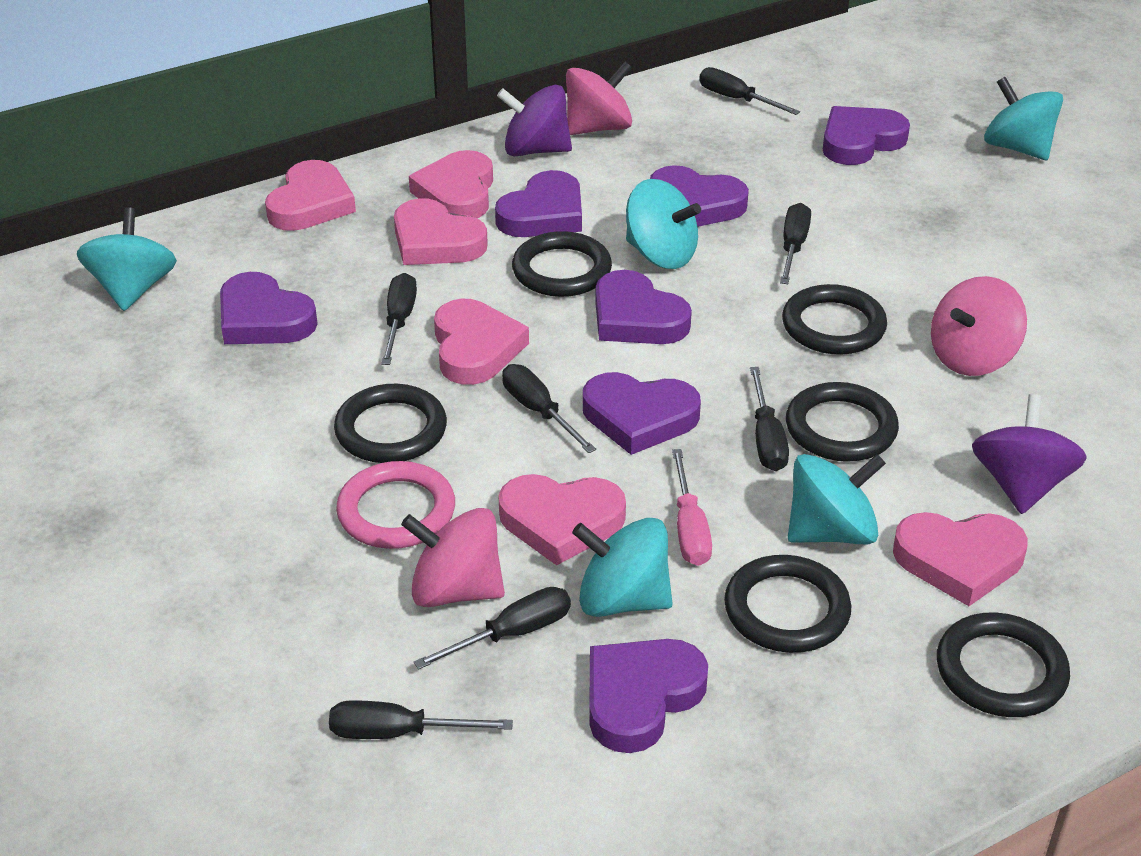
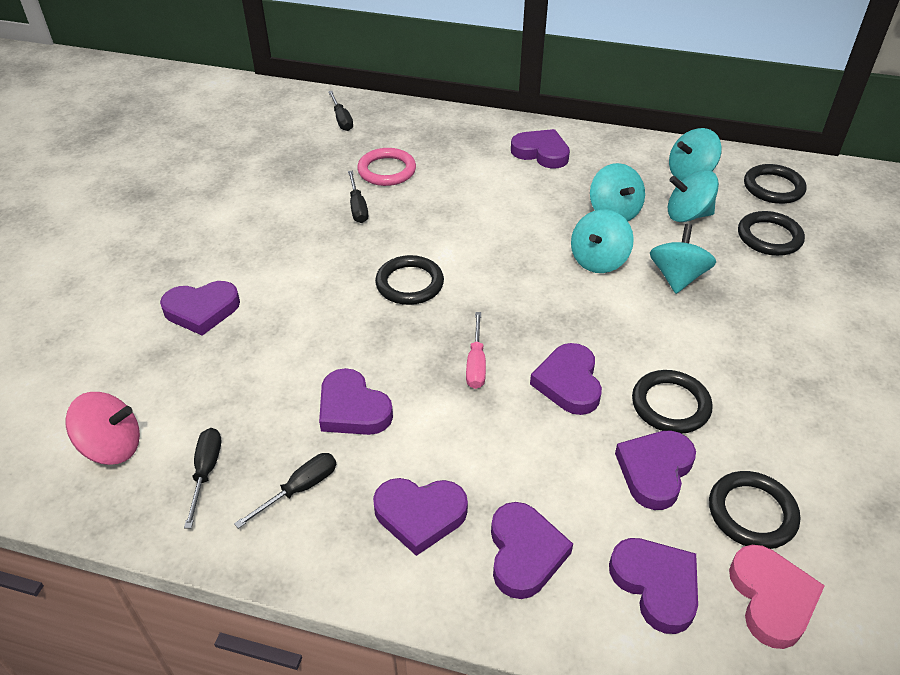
black ring: 6 -> 5
black screwdriver: 7 -> 4
pink heart: 6 -> 1
pink spinning top: 3 -> 1
purple heart: 7 -> 8
purple spinning top: 2 -> 0

